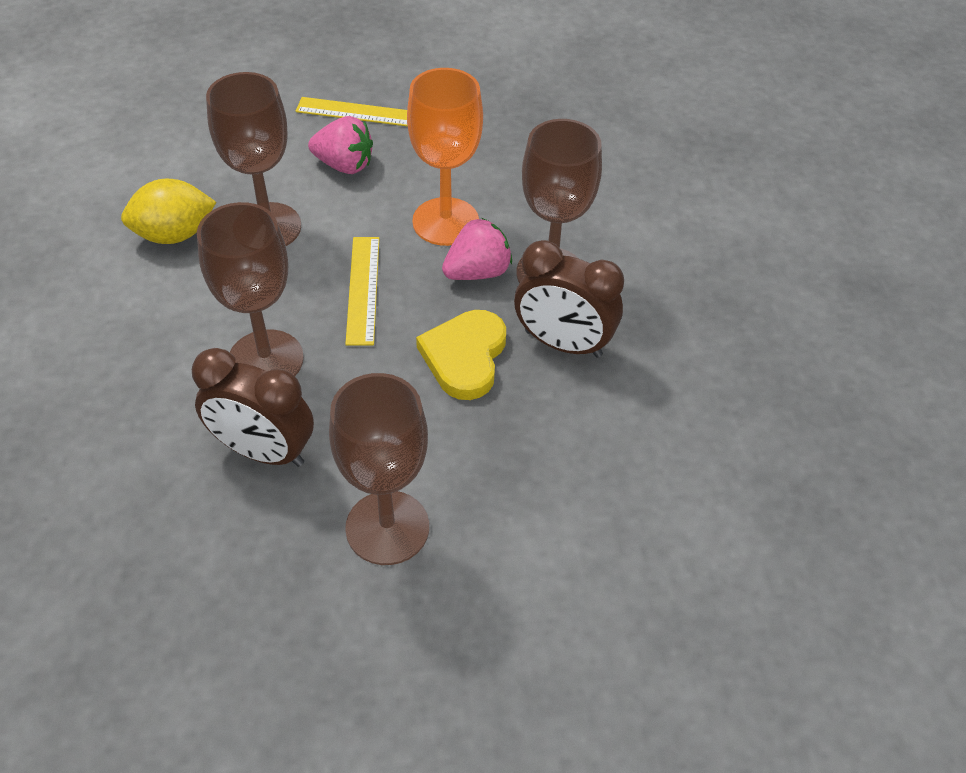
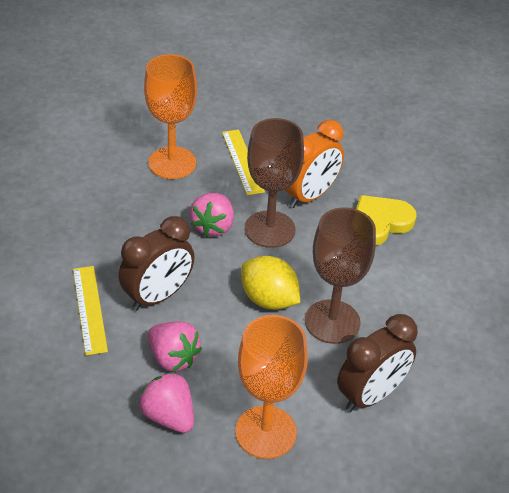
brown goblet: 4 -> 2
orange clock: 0 -> 1
orange goblet: 1 -> 2
pink strawberry: 2 -> 3

